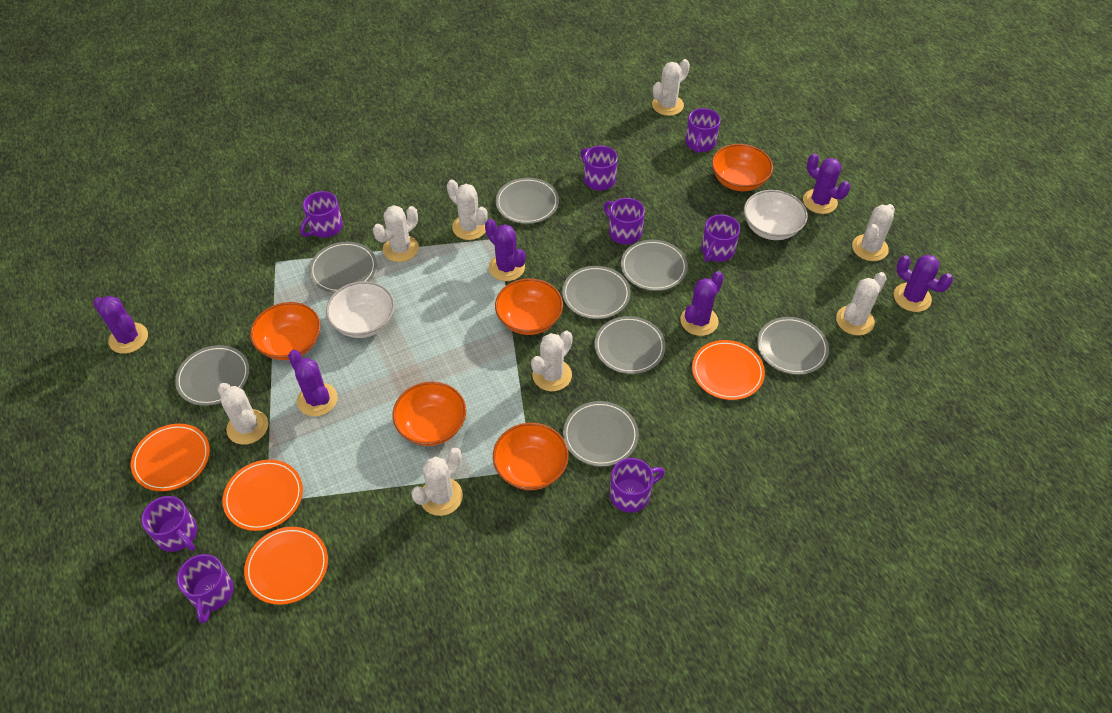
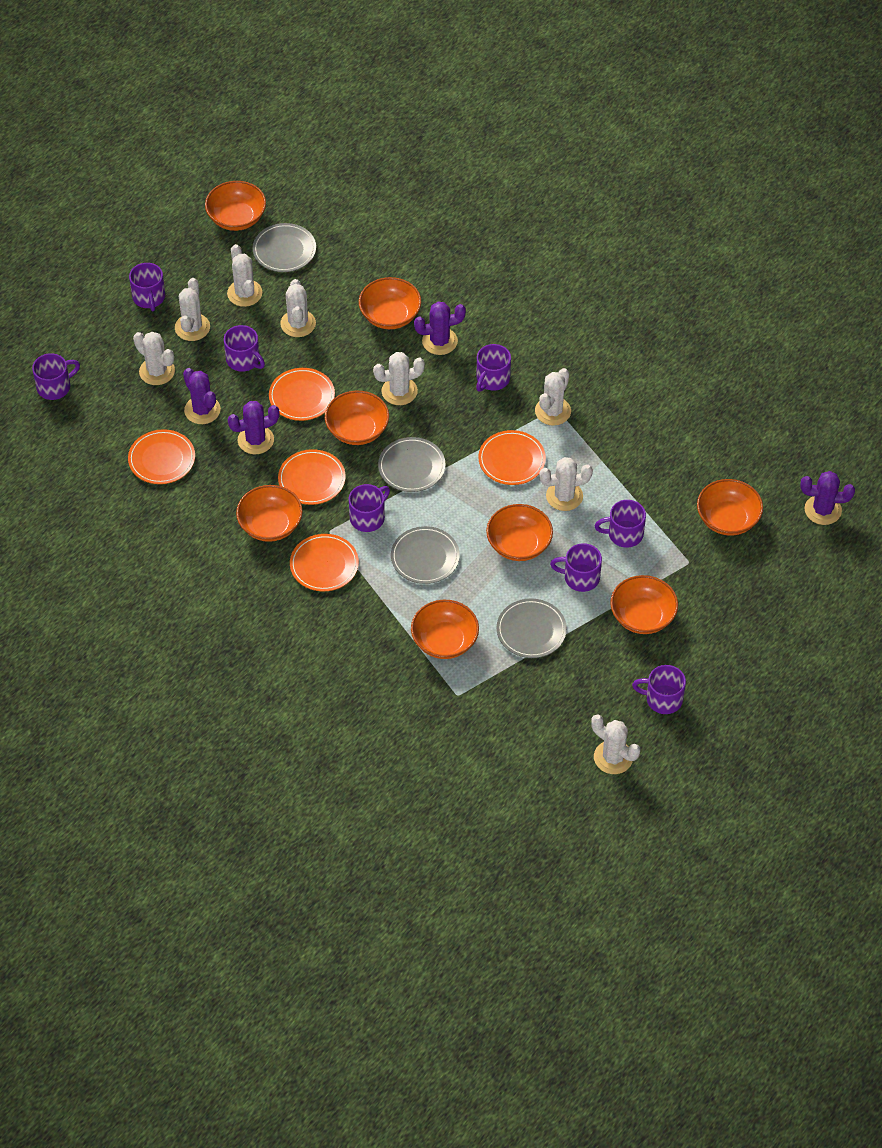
grey plate: 8 -> 4
orange bowl: 5 -> 8
orange plate: 4 -> 5
purple cactus: 6 -> 4
white bowl: 2 -> 0

